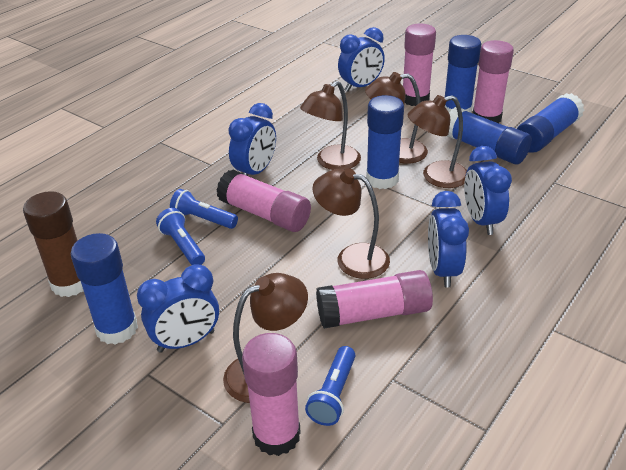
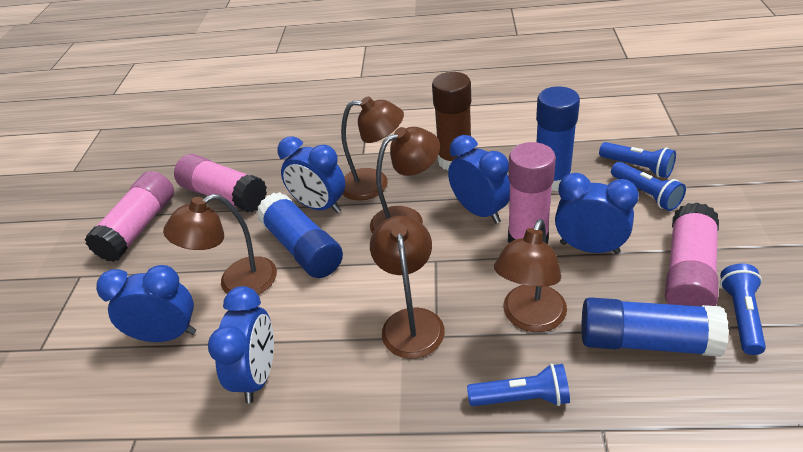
blue flashlight: 3 -> 4
blue glue stick: 5 -> 3
pink glue stick: 5 -> 4

